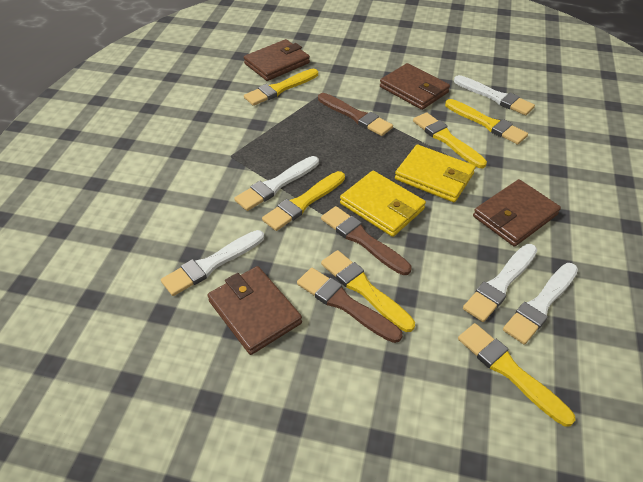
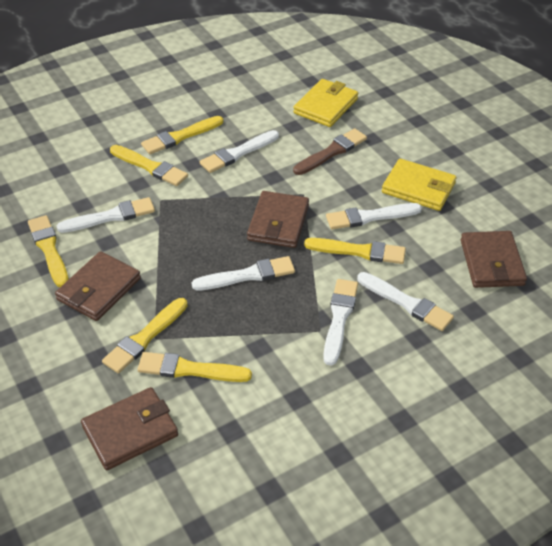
brown brush: 3 -> 1
white brush: 5 -> 6

